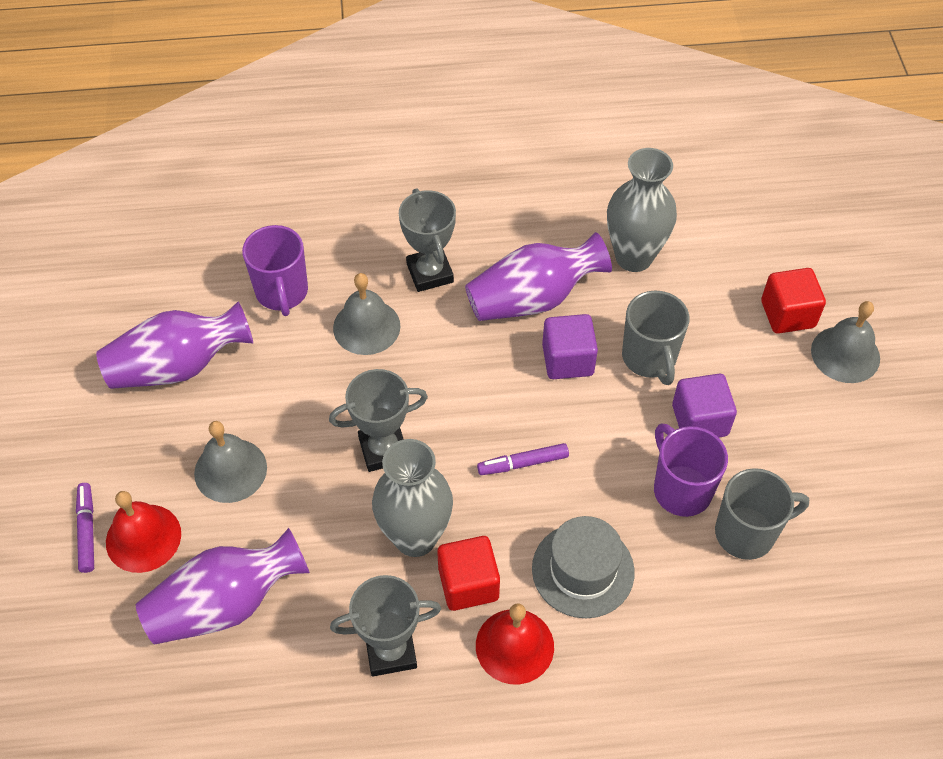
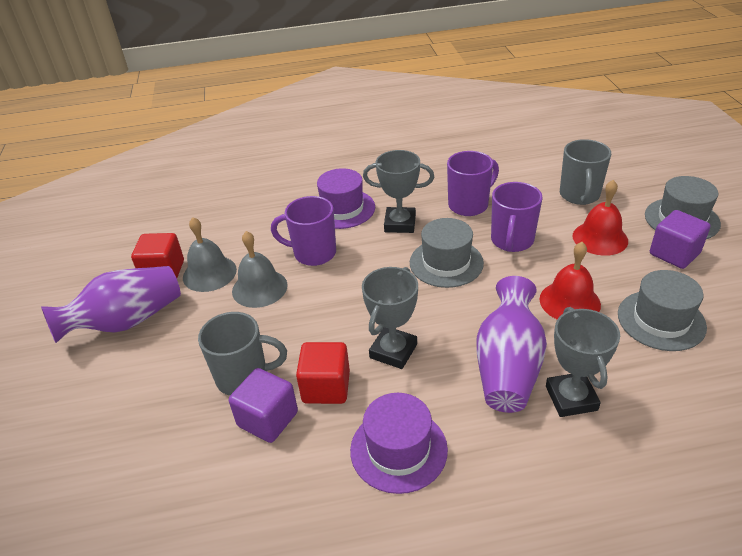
grey bell: 3 -> 2
grey hat: 1 -> 3
grey vase: 2 -> 0
purple hat: 0 -> 2
purple marker: 2 -> 0
purple mug: 2 -> 3
purple vase: 3 -> 2

